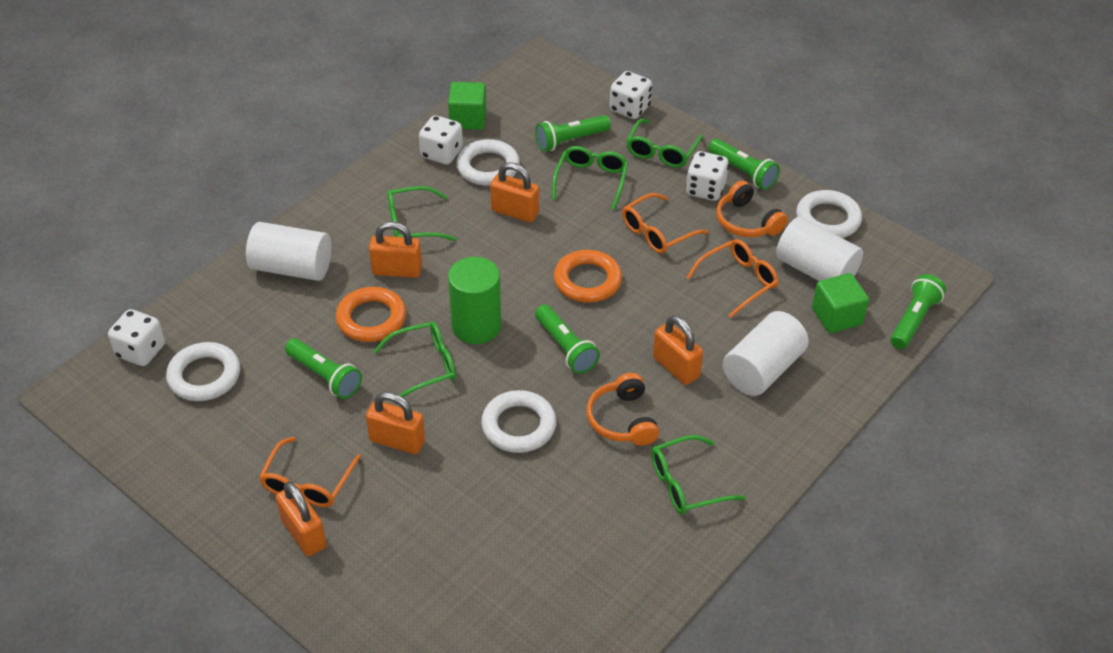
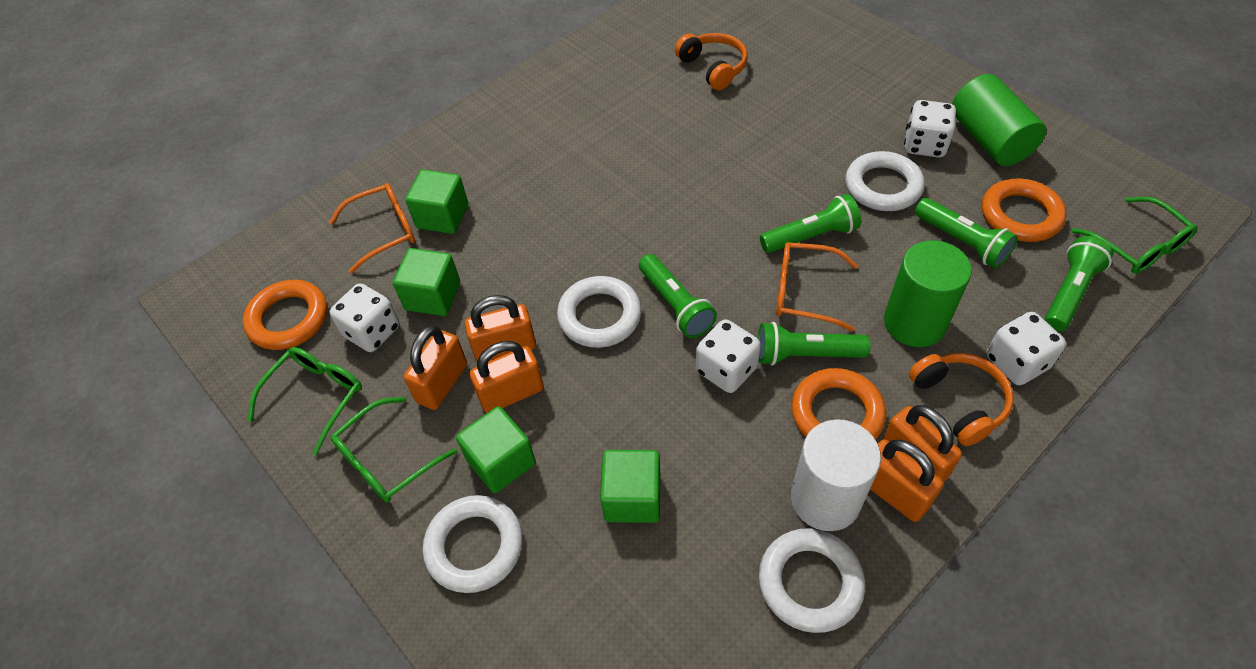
green cube: 2 -> 4
green cylinder: 1 -> 2
green glasses: 5 -> 3
orange glasses: 3 -> 2
orange ring: 2 -> 3
white cylinder: 3 -> 1

